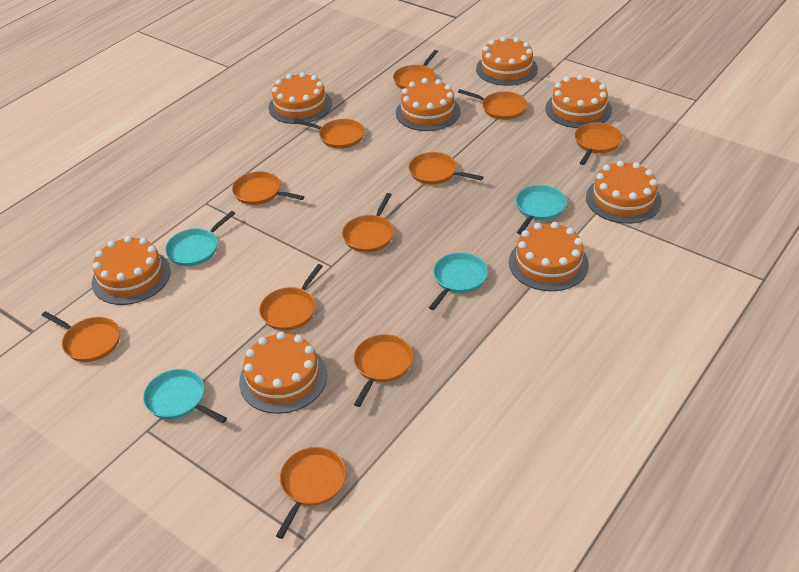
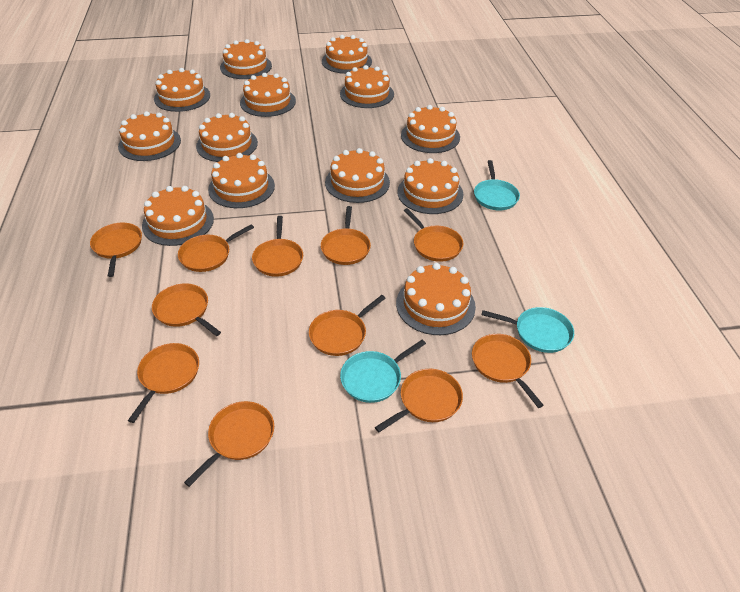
orange cake: 8 -> 13
turquoise pan: 4 -> 3

